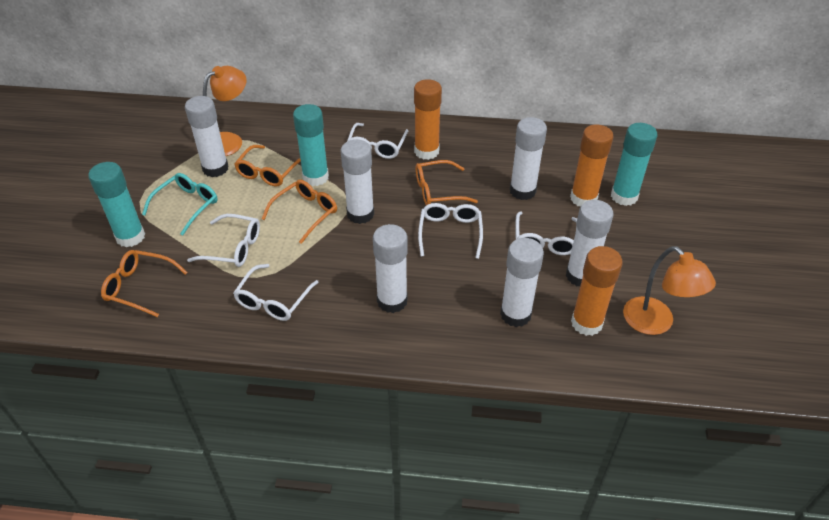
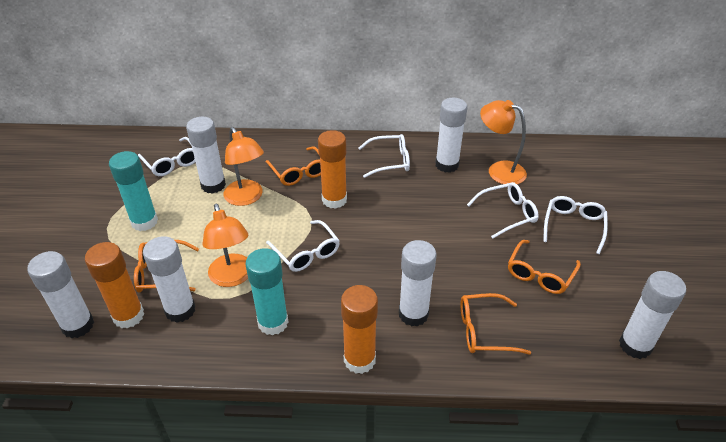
orange lamp: 2 -> 3
turquoise glasses: 1 -> 0
turquoise glue stick: 3 -> 2

